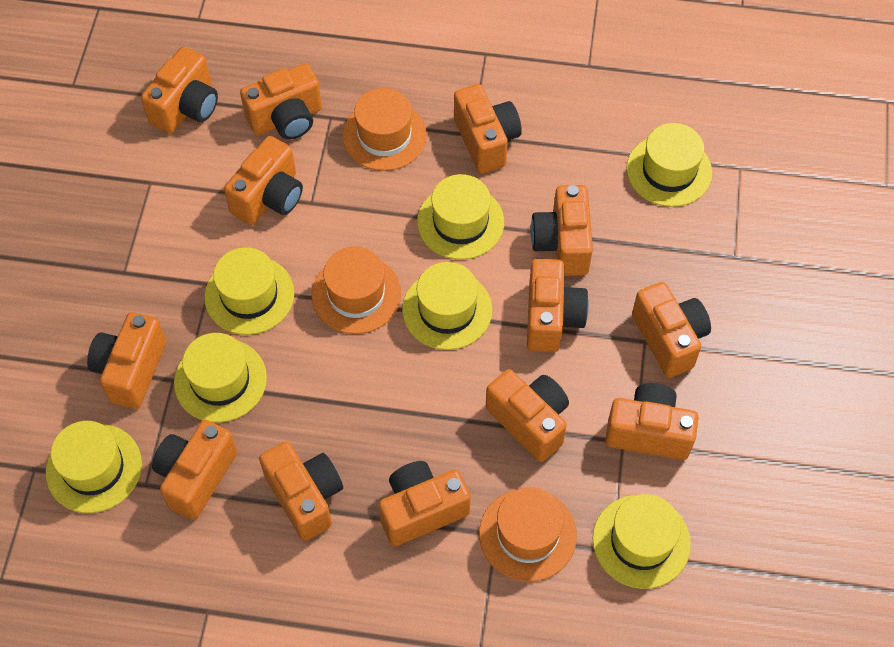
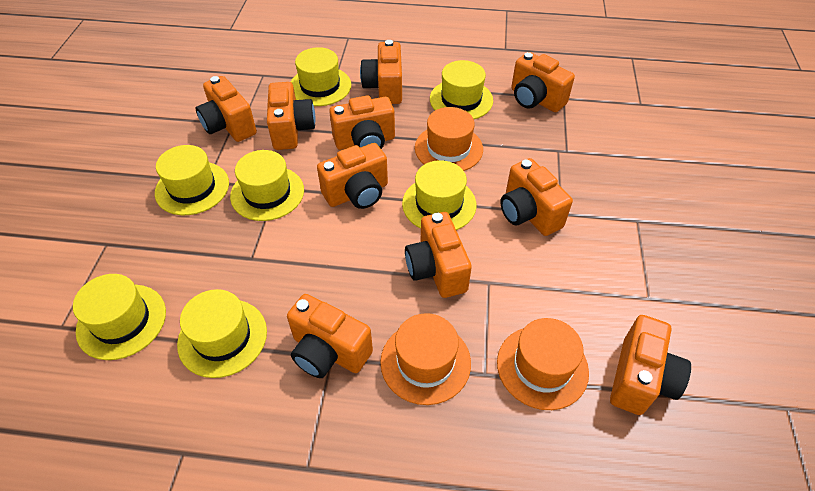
orange camera: 13 -> 10

